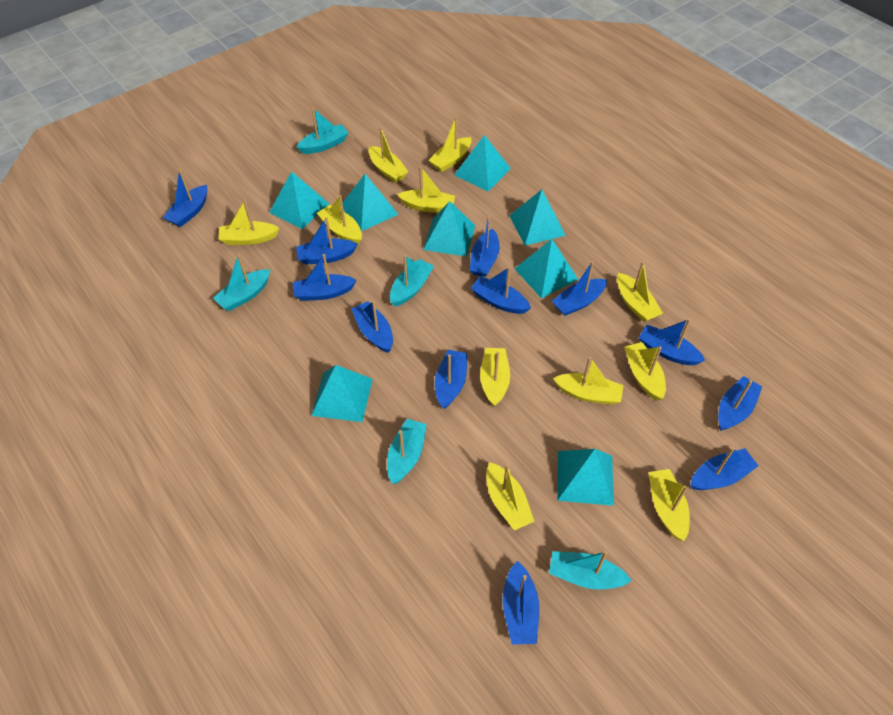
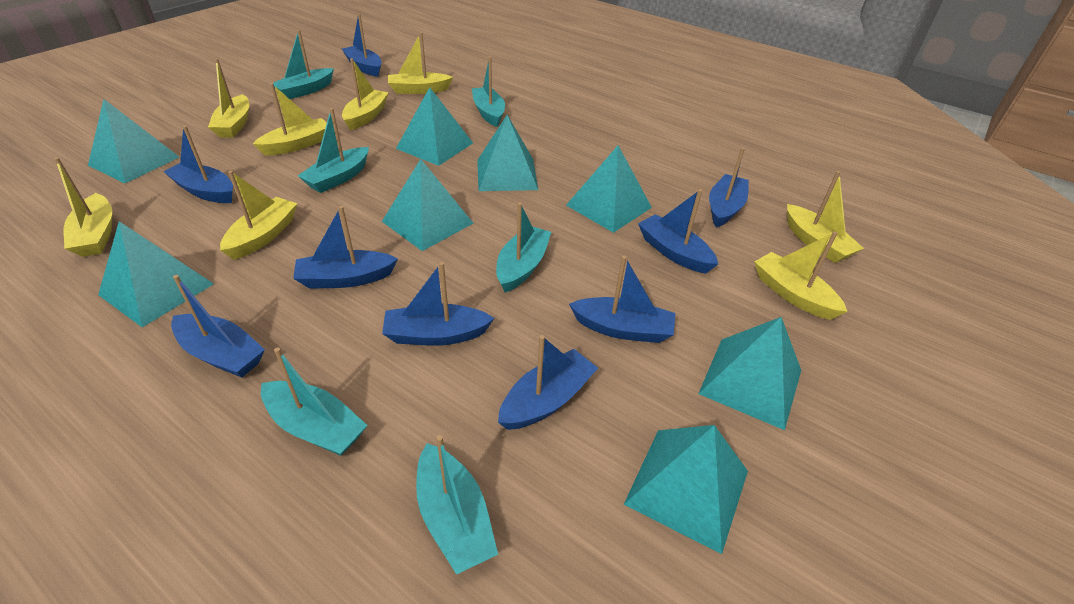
blue boat: 12 -> 9
turquoise boat: 5 -> 6
yellow boat: 11 -> 8

